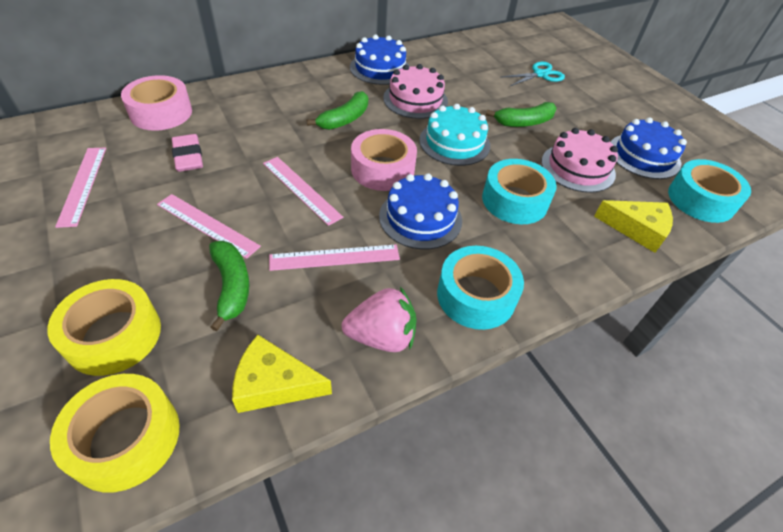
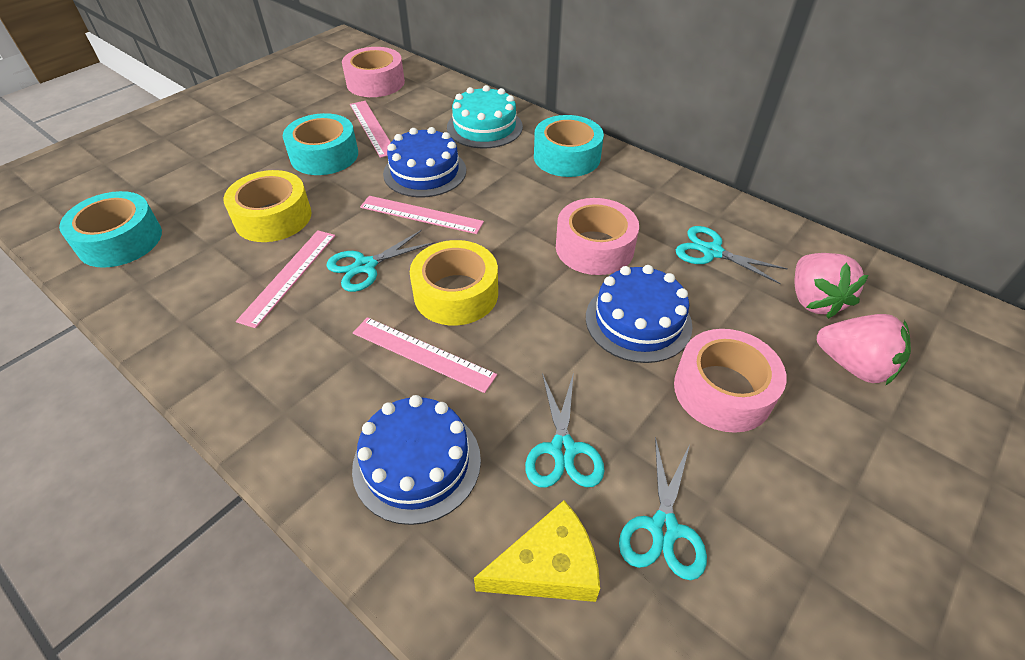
green banana: 3 -> 0
pink cake: 2 -> 0
pink eraser: 1 -> 0
pink strawberry: 1 -> 2
pink tape: 2 -> 3
turquoise scissors: 1 -> 4
yellow cheese: 2 -> 1

